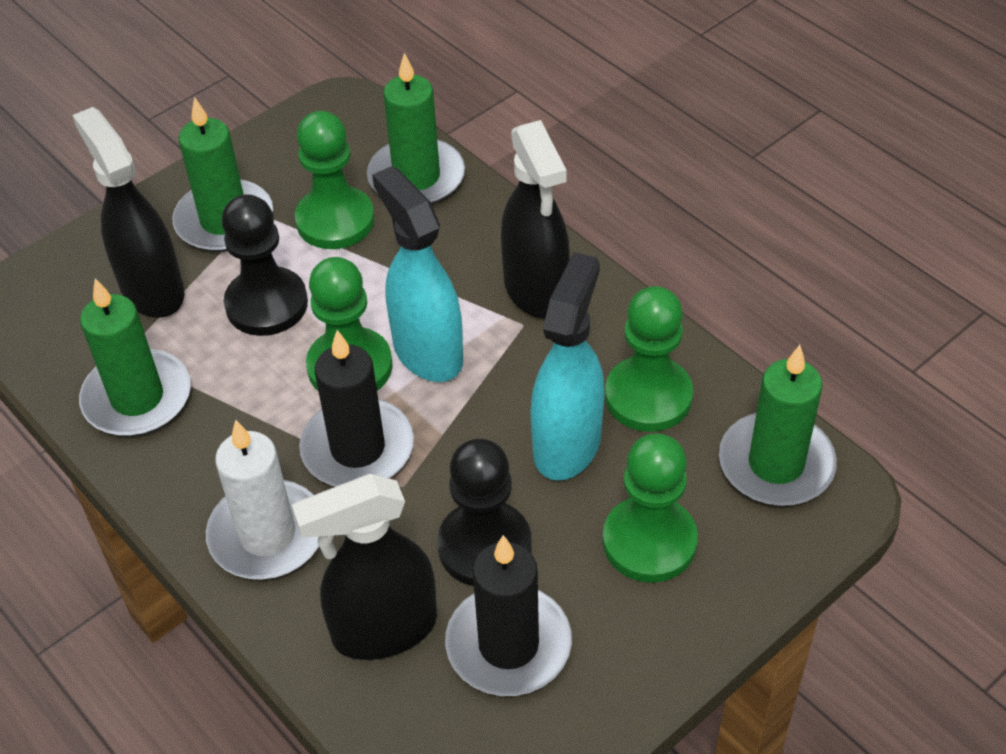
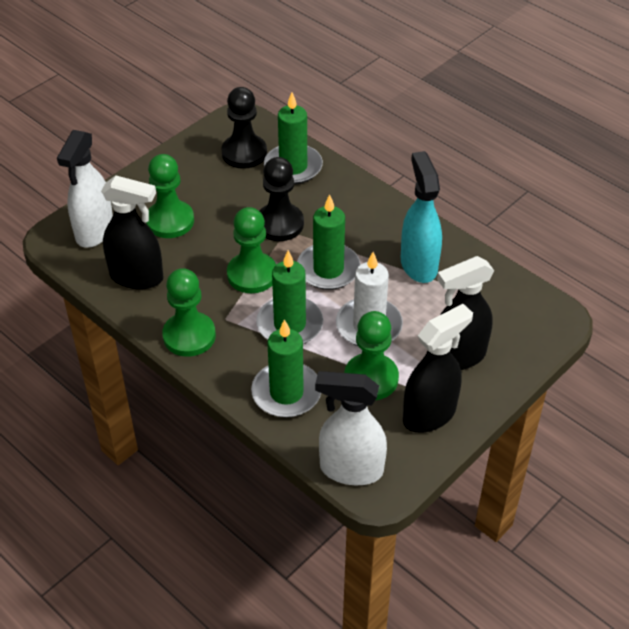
black candle: 2 -> 0
turquoise spray bottle: 2 -> 1
white spray bottle: 0 -> 2

